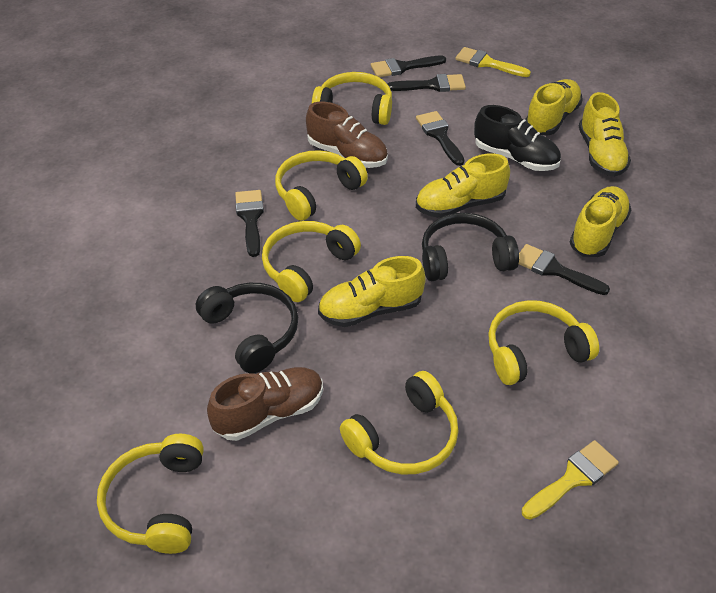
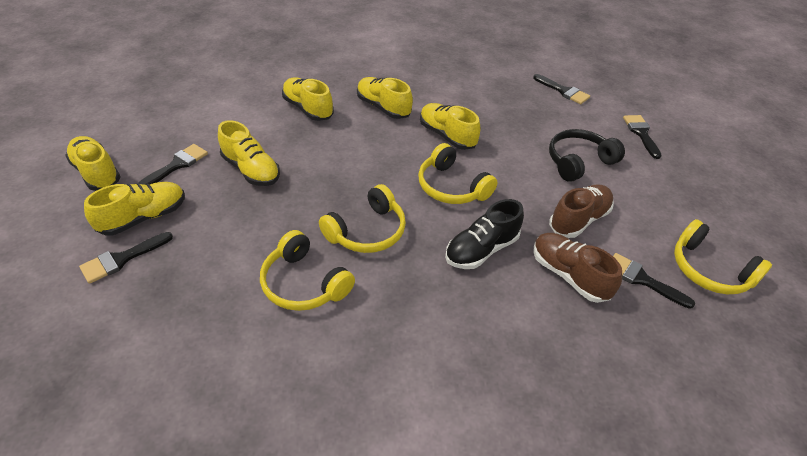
black headphones: 2 -> 1
yellow brush: 2 -> 0
yellow headphones: 6 -> 4
yellow shoe: 5 -> 6

